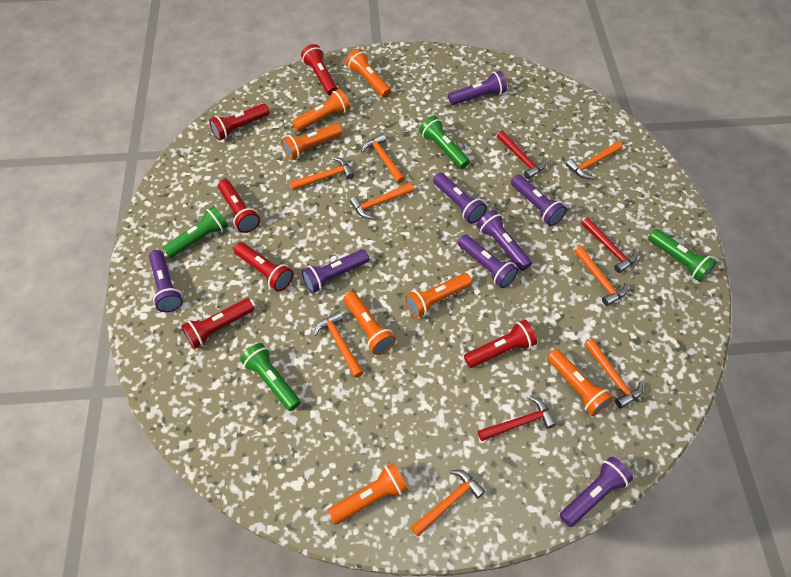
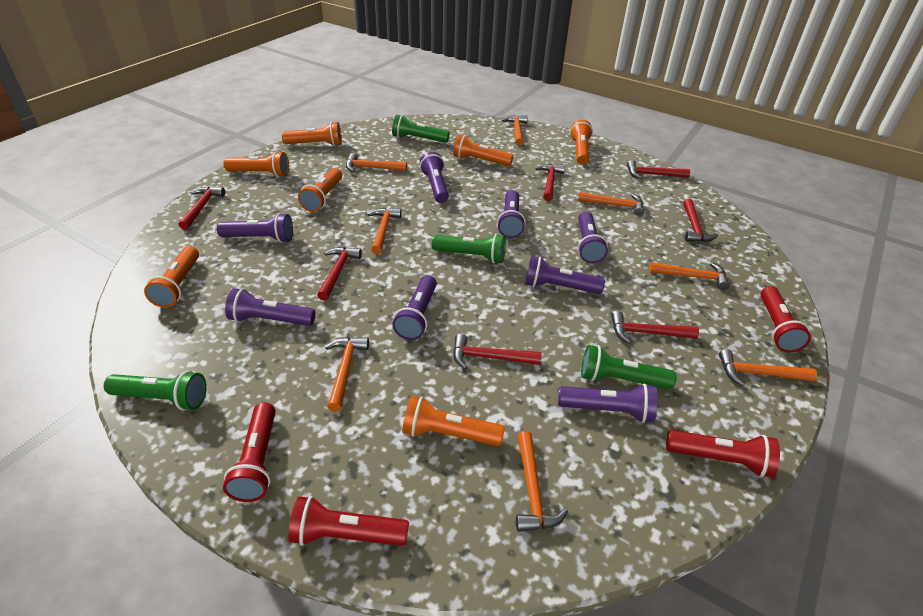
red flashlight: 6 -> 4
red hammer: 3 -> 7

